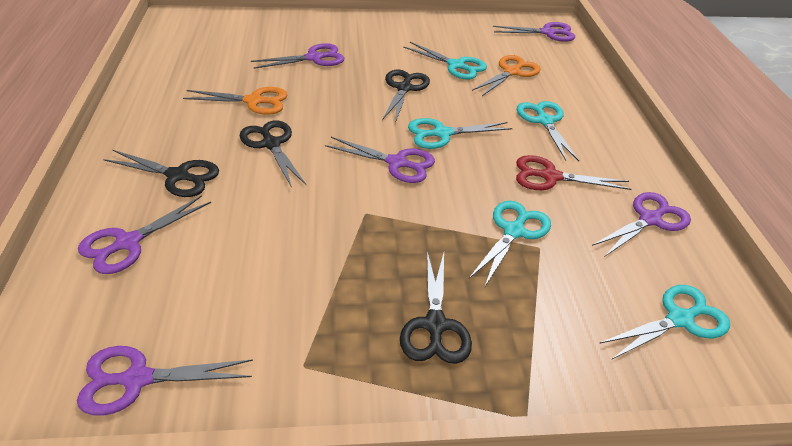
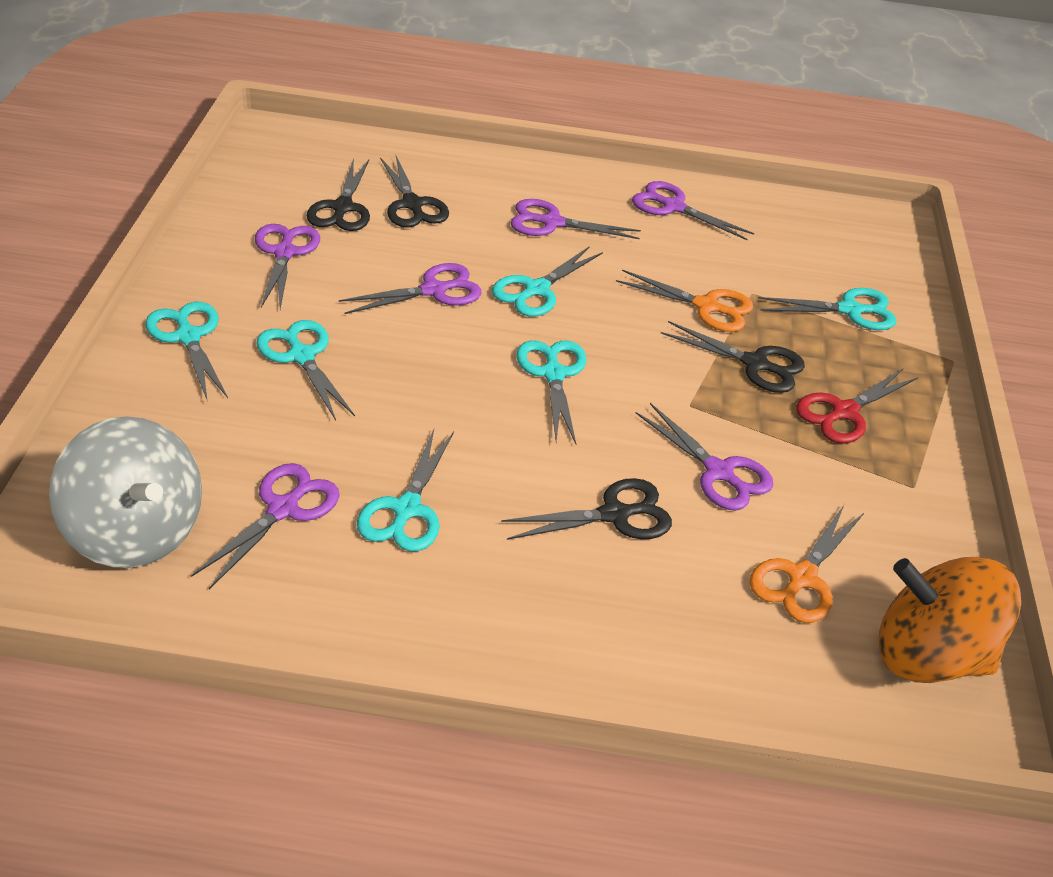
grey spinning top: 0 -> 1
orange spinning top: 0 -> 1
turquoise scissors: 5 -> 6

